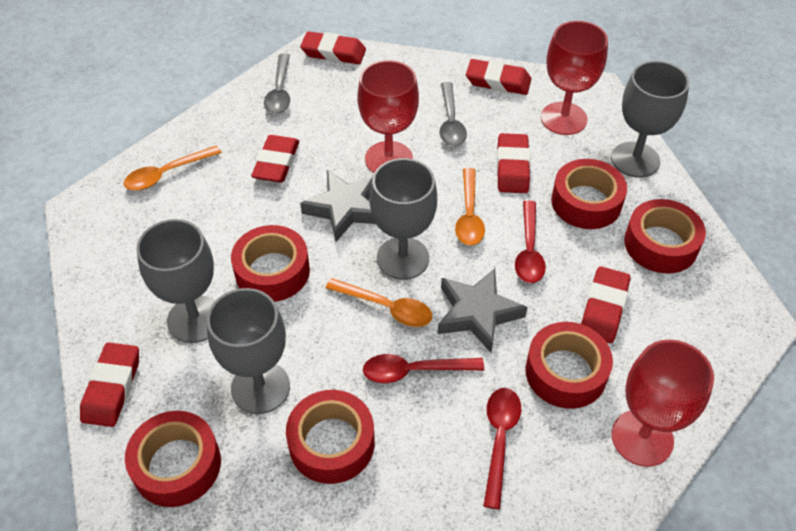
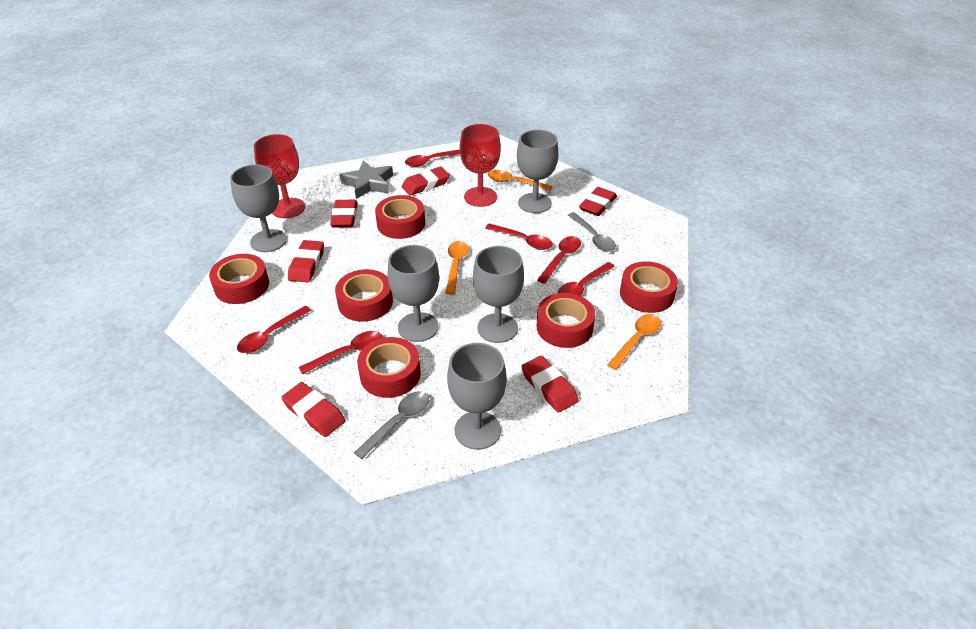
grey goblet: 4 -> 5
grey star: 2 -> 1
red goblet: 3 -> 2
red spoon: 3 -> 6

